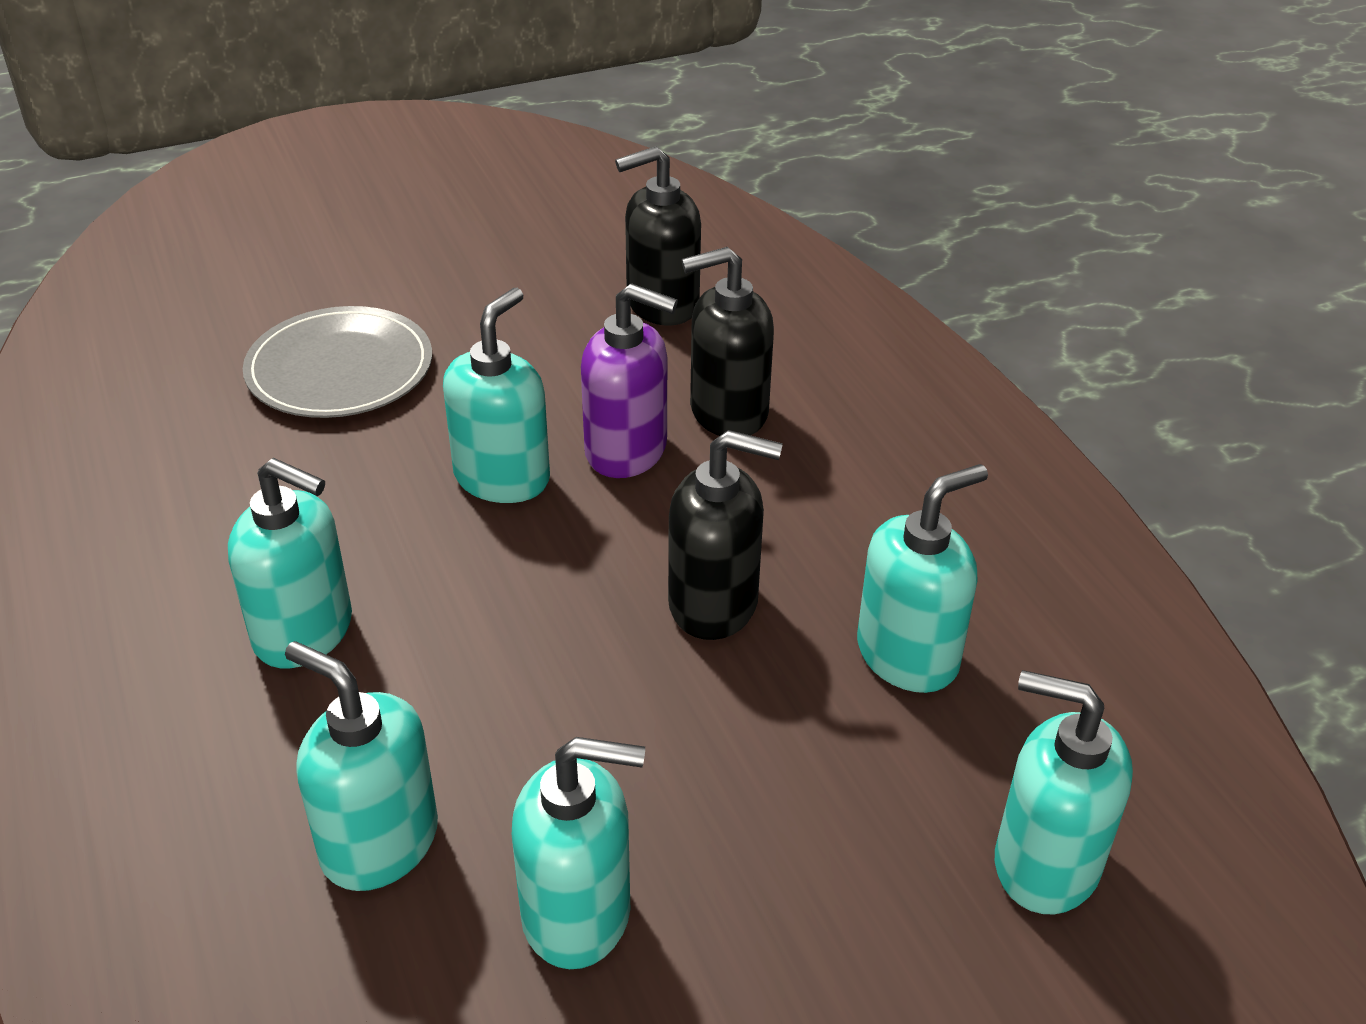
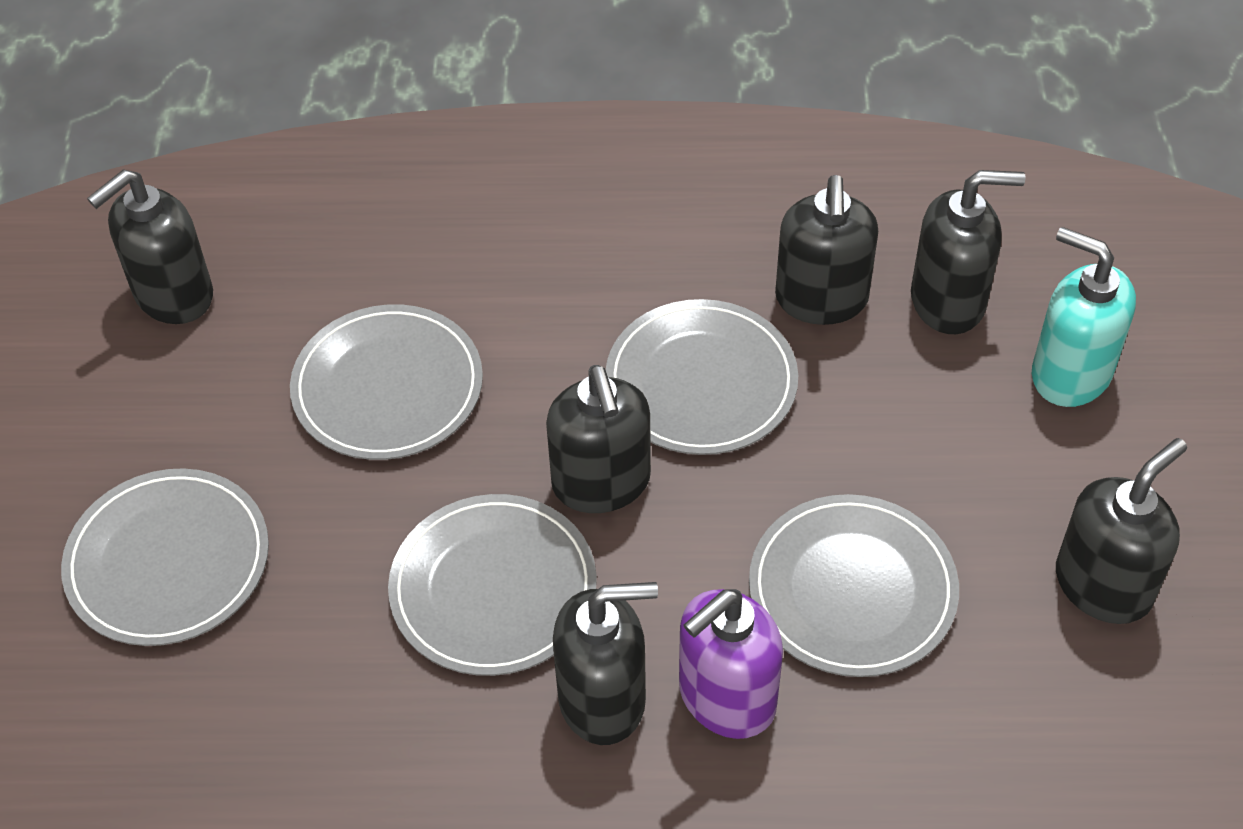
black soap dispenser: 3 -> 6
grey plate: 1 -> 5
turquoise soap dispenser: 6 -> 1

